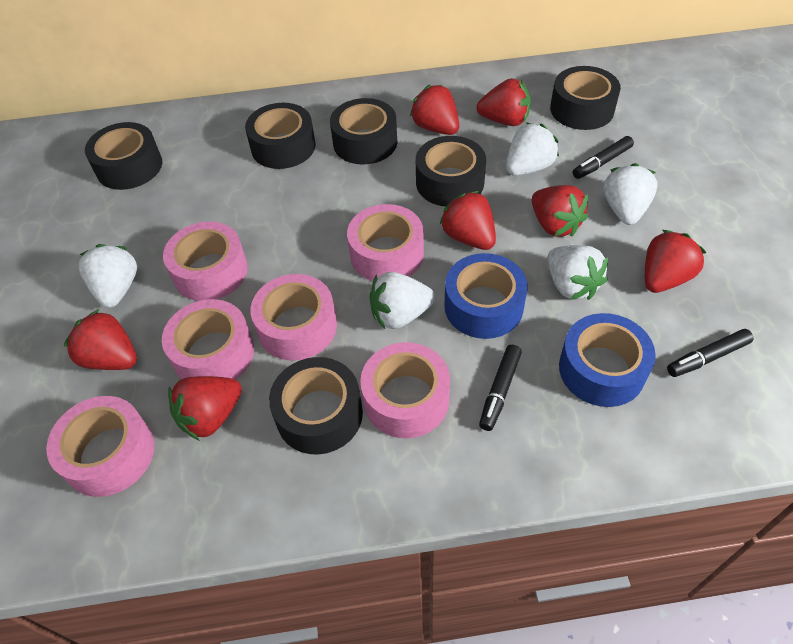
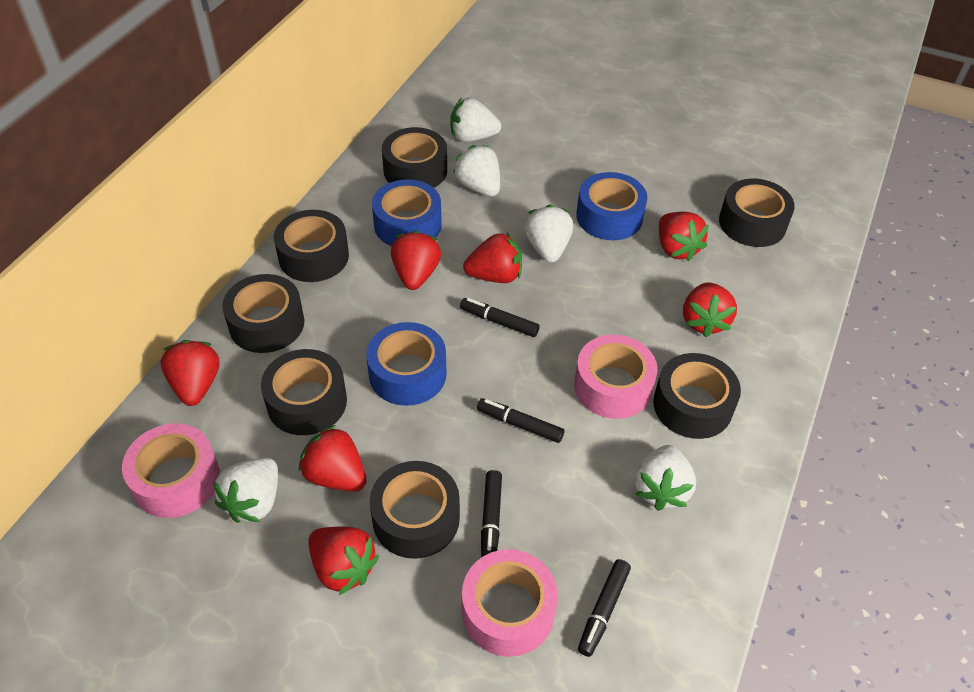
black marker: 3 -> 4
black tape: 6 -> 7
blue tape: 2 -> 3
pink tape: 6 -> 3

